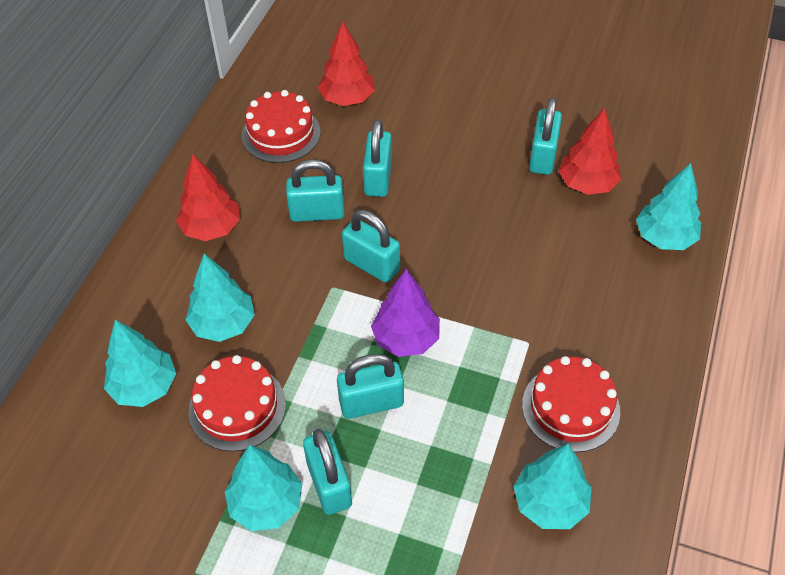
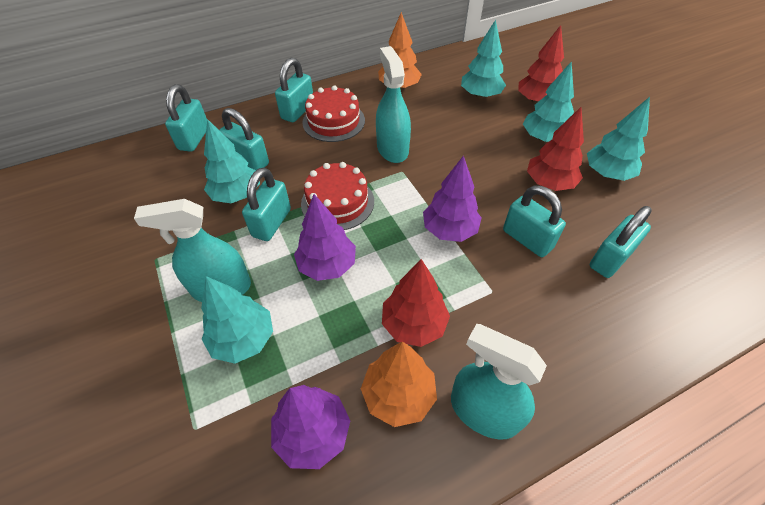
orange tree: 0 -> 2
purple tree: 1 -> 3
red cake: 3 -> 2
turquoise spray bottle: 0 -> 3

